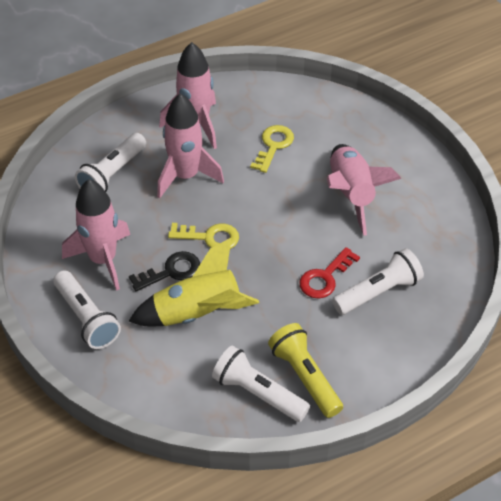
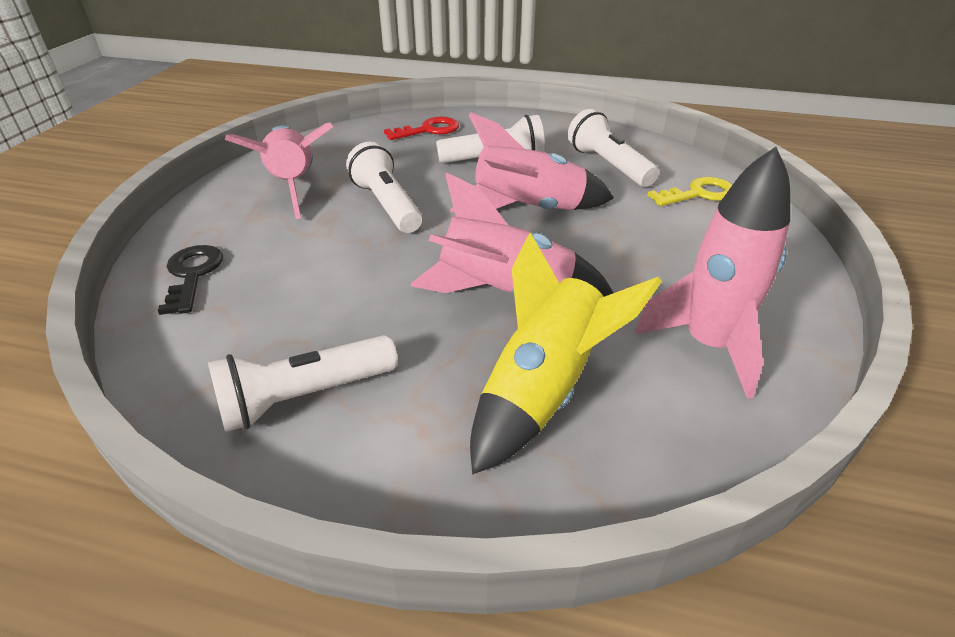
yellow flashlight: 1 -> 0
yellow key: 2 -> 1

